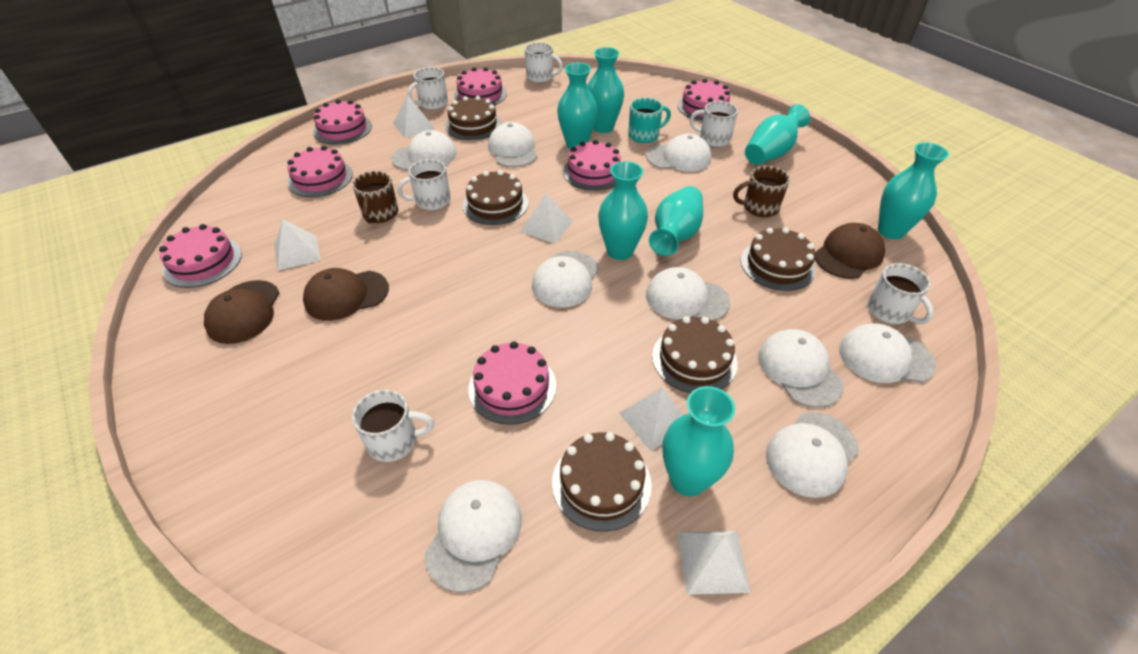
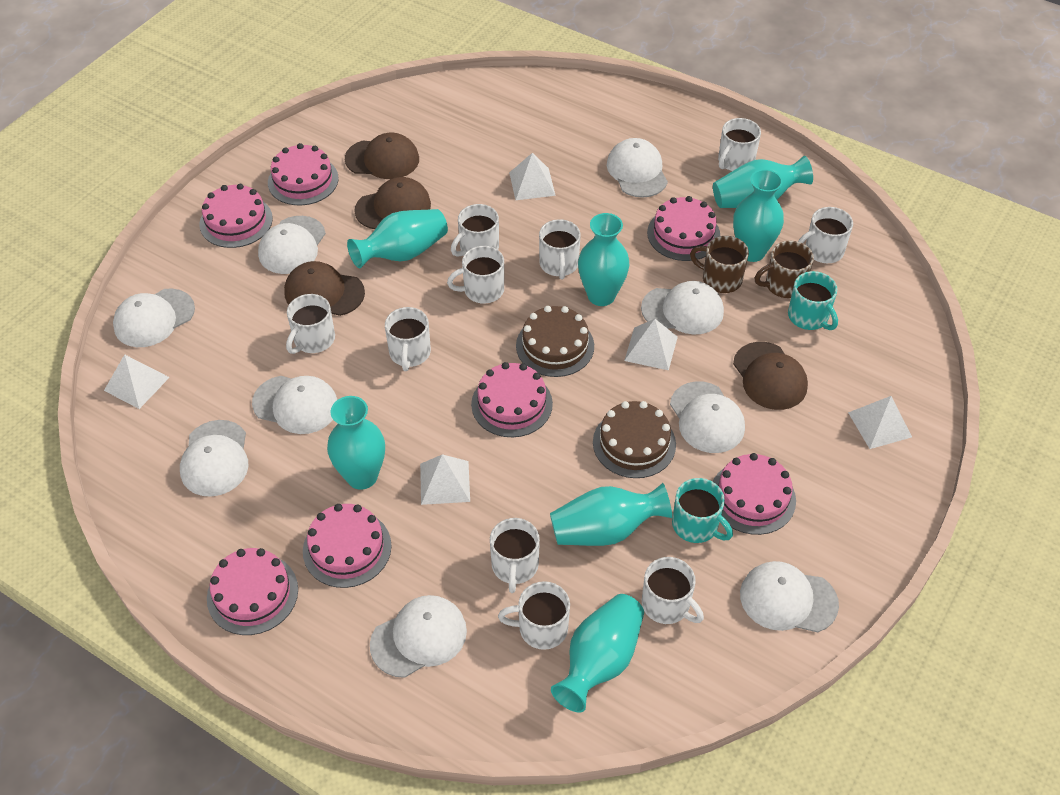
brown cake: 5 -> 2
brown cap: 3 -> 4
turquoise mug: 1 -> 2
white mug: 6 -> 10

